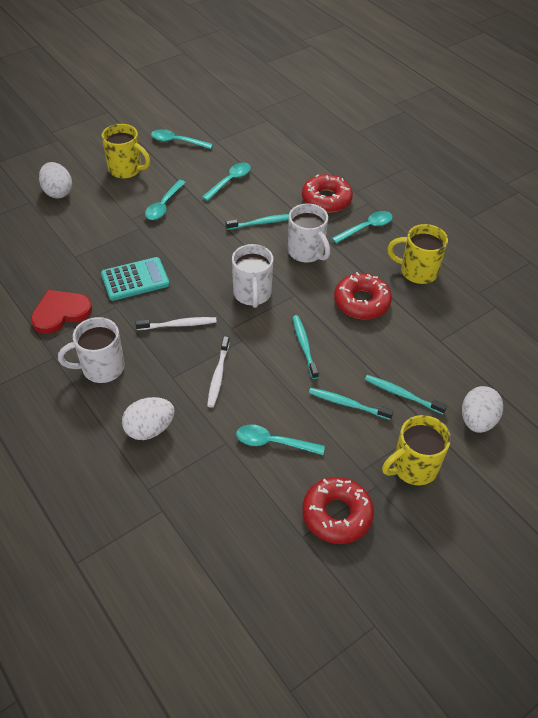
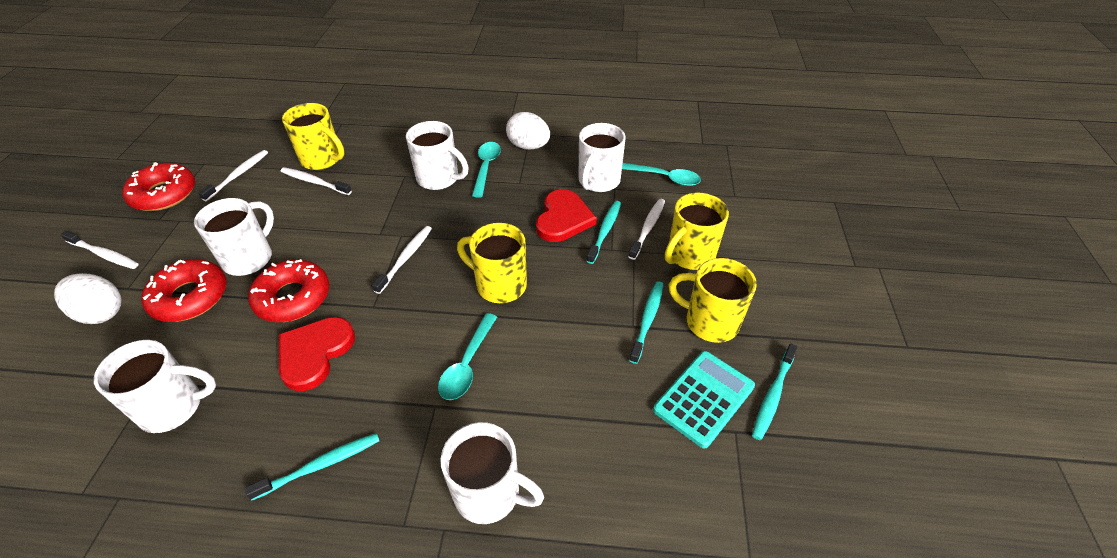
red heart: 1 -> 2
turquoise spoon: 5 -> 3
white egg: 3 -> 2
white mug: 3 -> 5
white toothbrush: 2 -> 5
yellow mug: 3 -> 4

